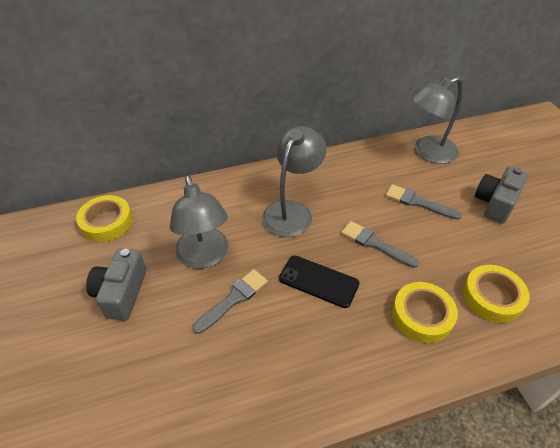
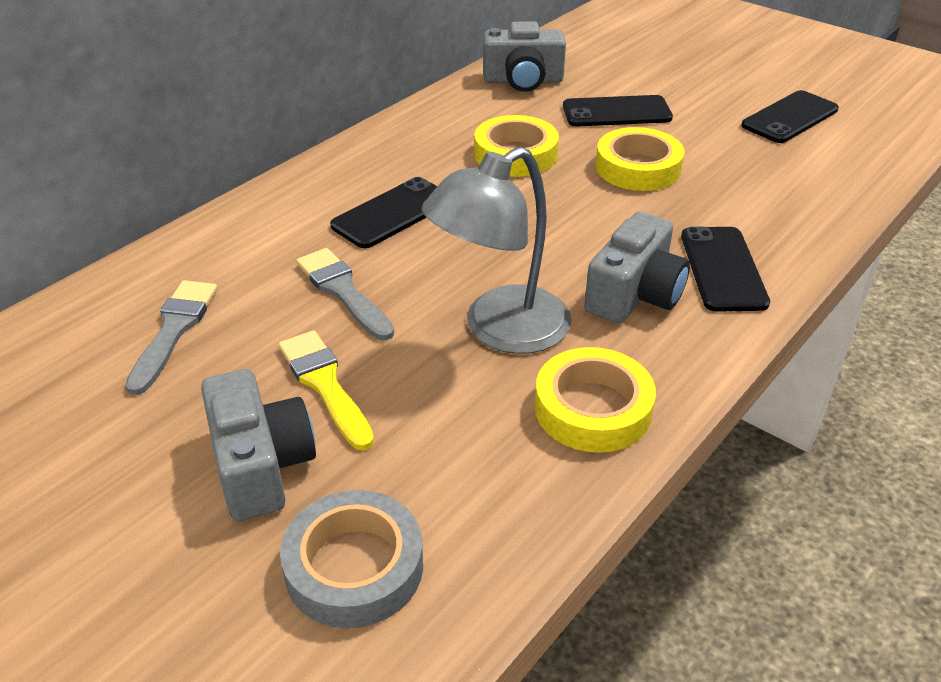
black phone: 1 -> 4
grey brush: 3 -> 2
grey camera: 2 -> 3
grey lamp: 3 -> 1
grey tape: 0 -> 1
yellow brush: 0 -> 1

